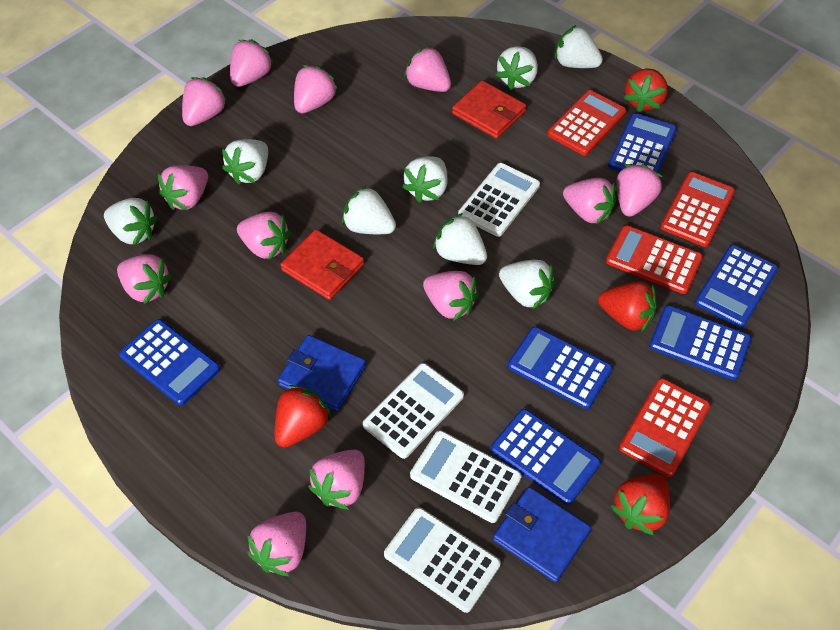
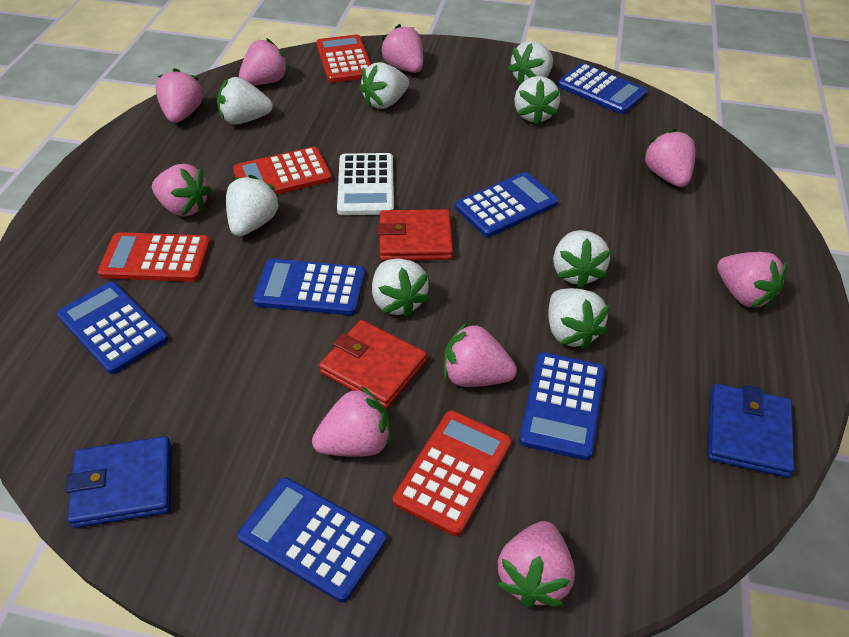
pink strawberry: 12 -> 9
red strawberry: 4 -> 0
white calculator: 4 -> 1

